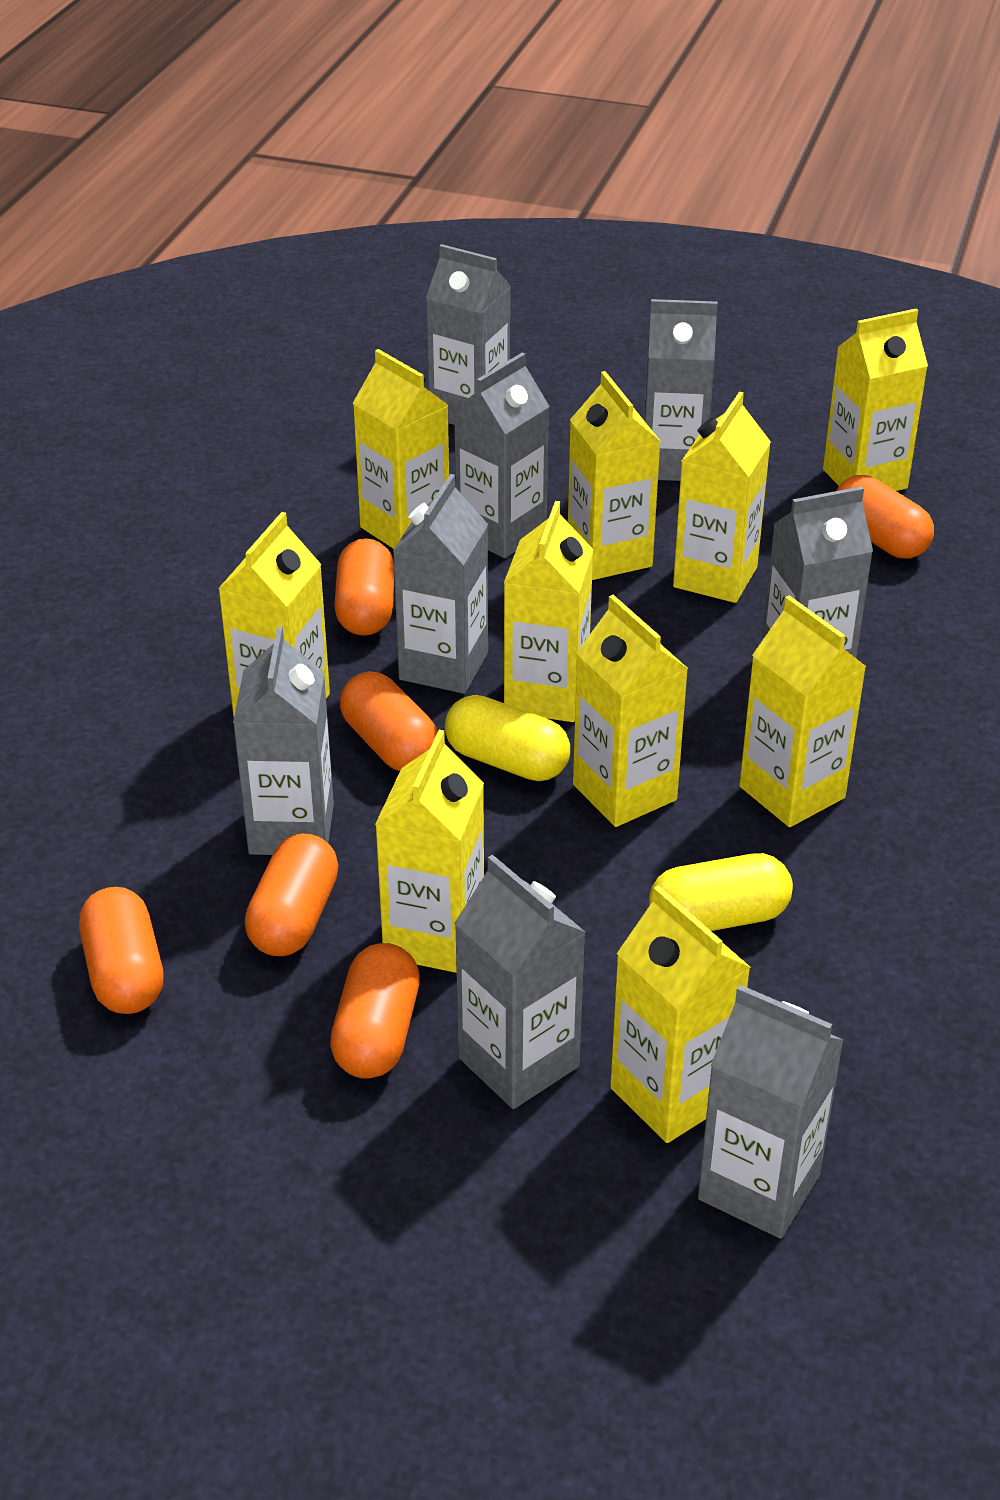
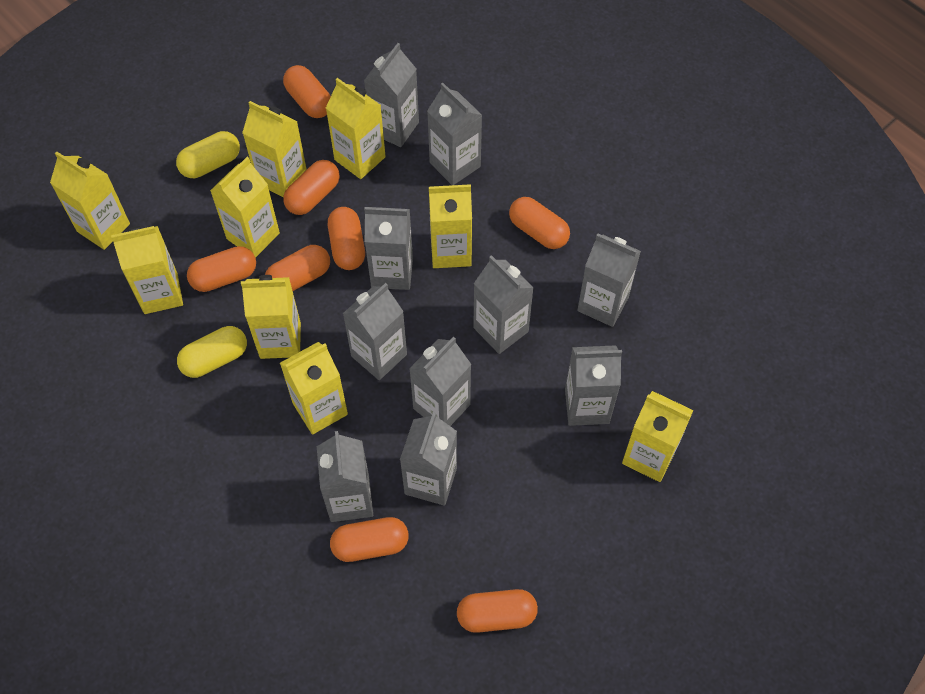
grey carton: 8 -> 10
orange capsule: 6 -> 8
yellow carton: 10 -> 9

